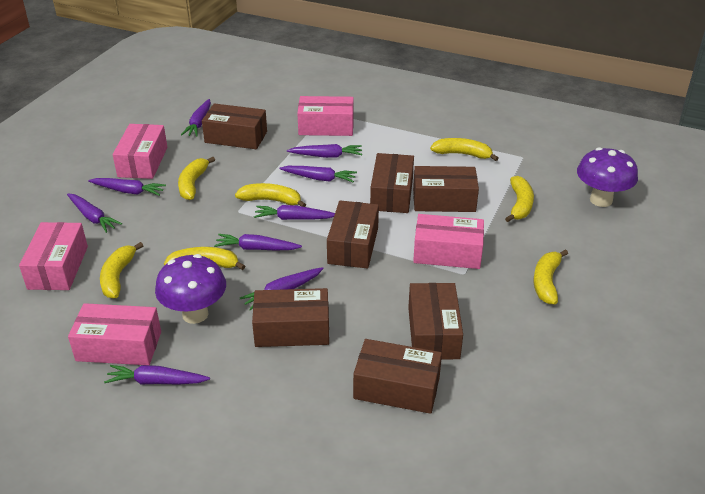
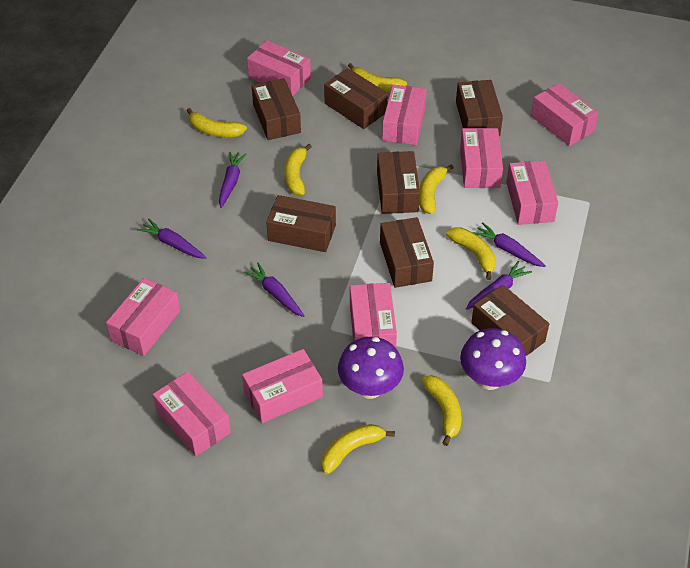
pink box: 5 -> 9
purple carrot: 9 -> 5

